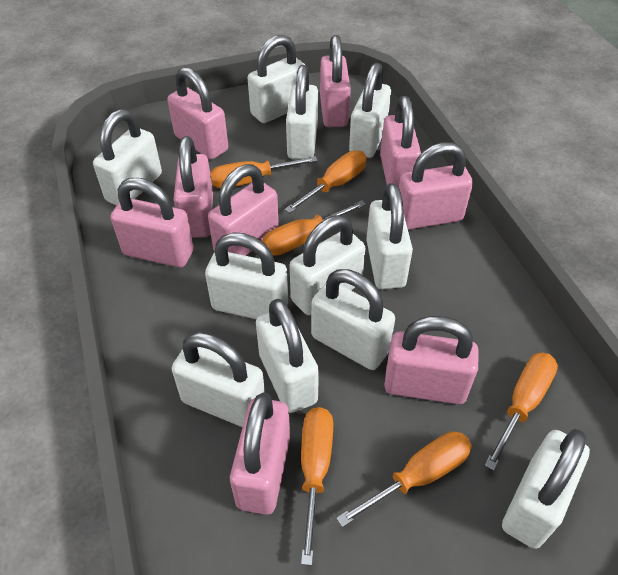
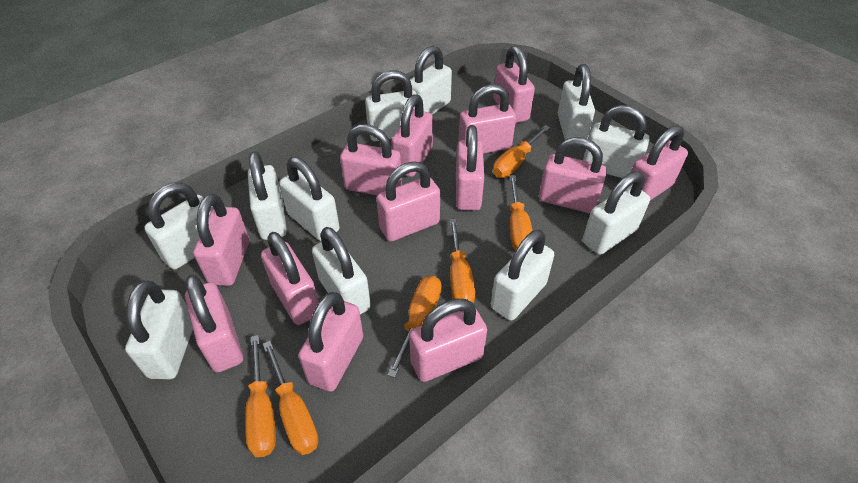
pink padlock: 9 -> 13

